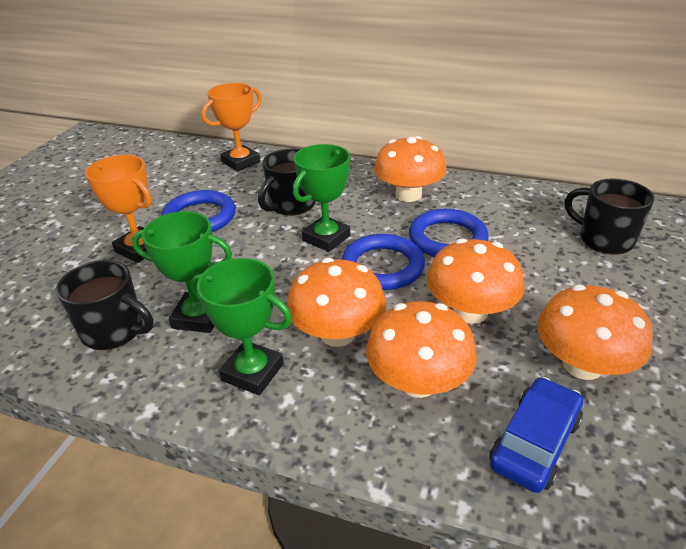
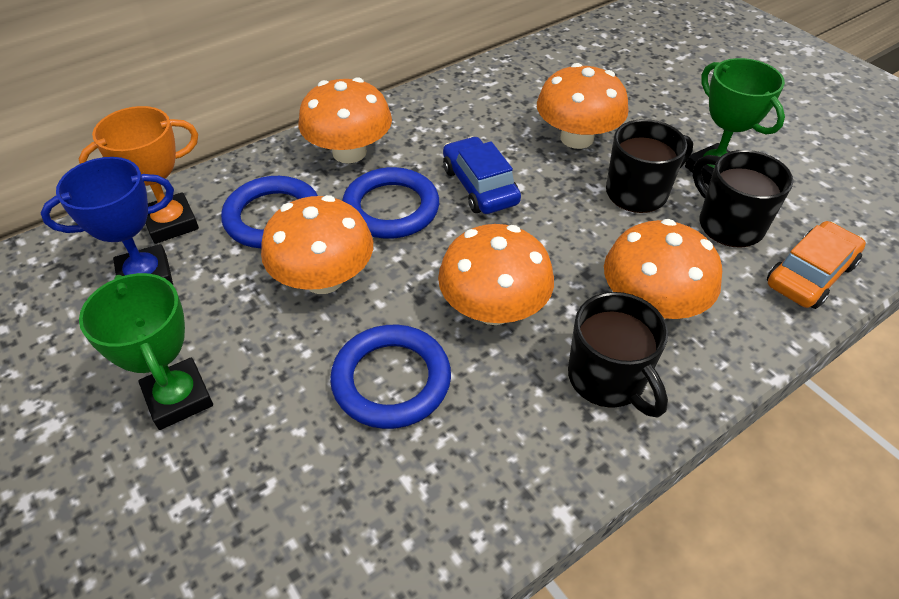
blue trophy: 0 -> 1
green trophy: 3 -> 2
orange car: 0 -> 1
orange trophy: 2 -> 1

